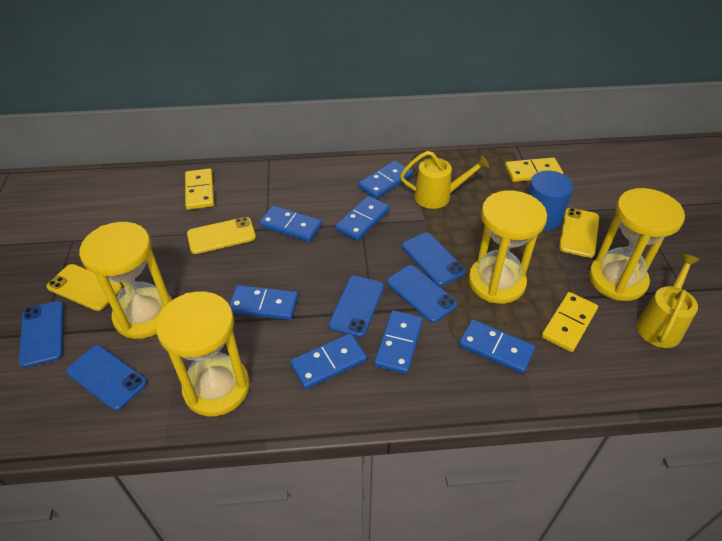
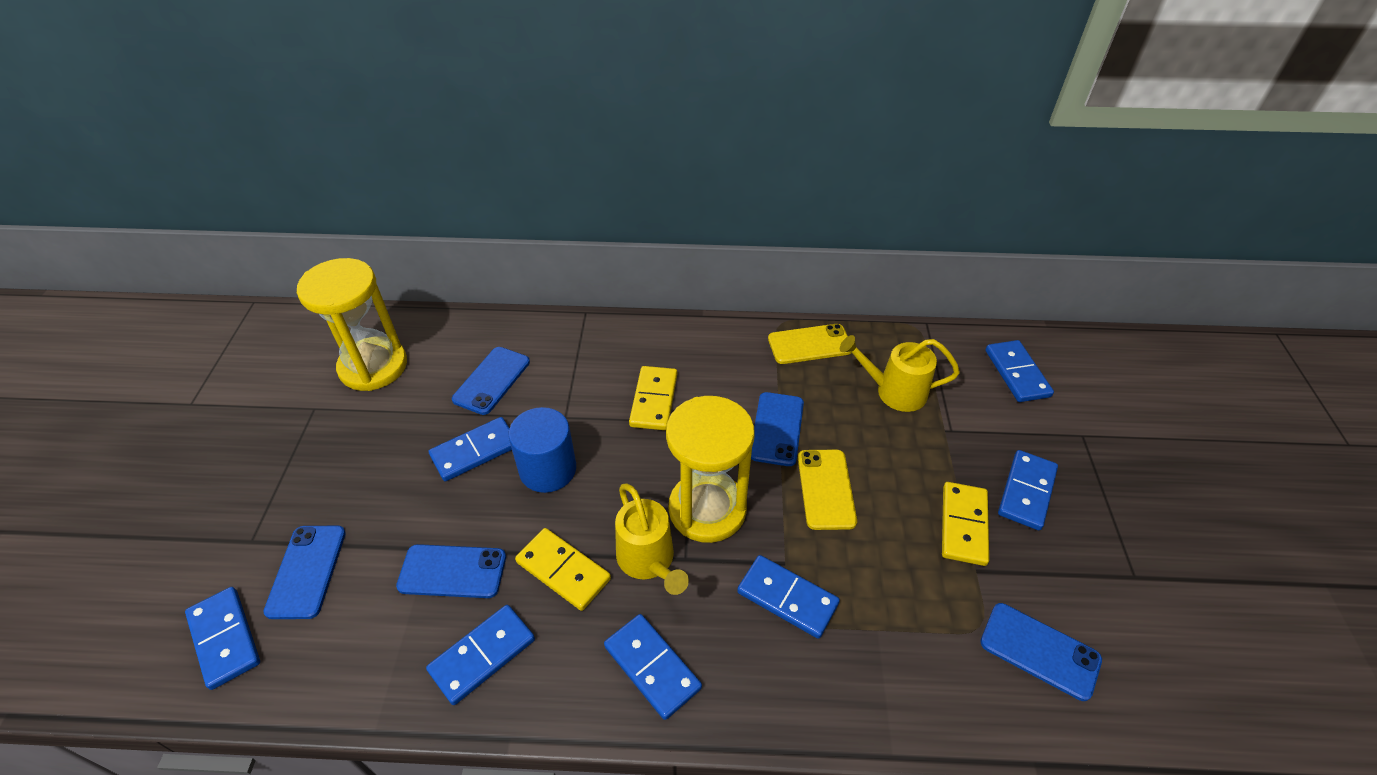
yellow hourglass: 4 -> 2
yellow phone: 3 -> 2

